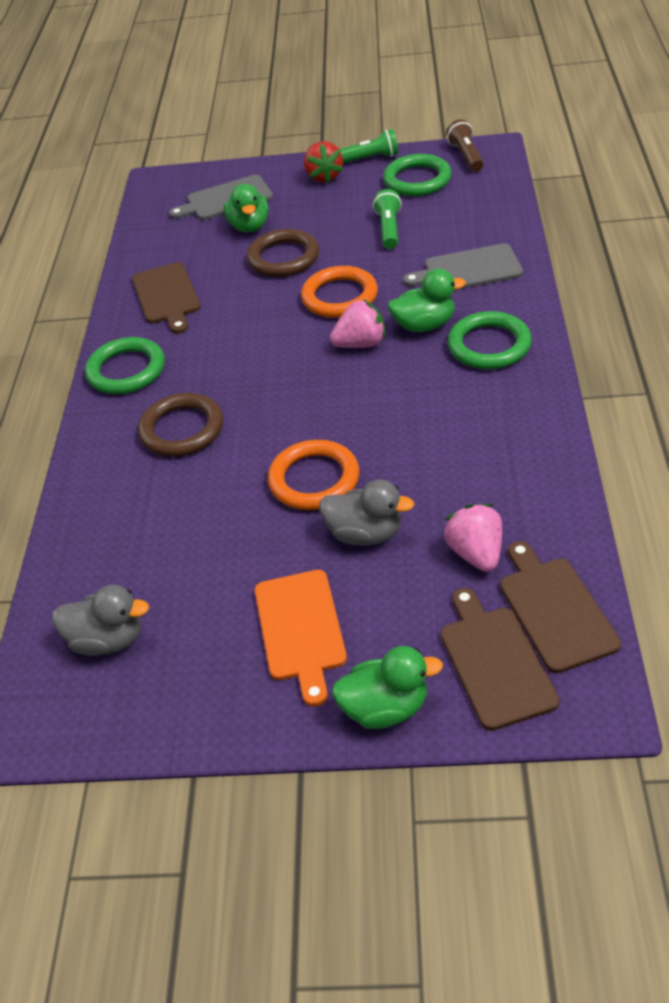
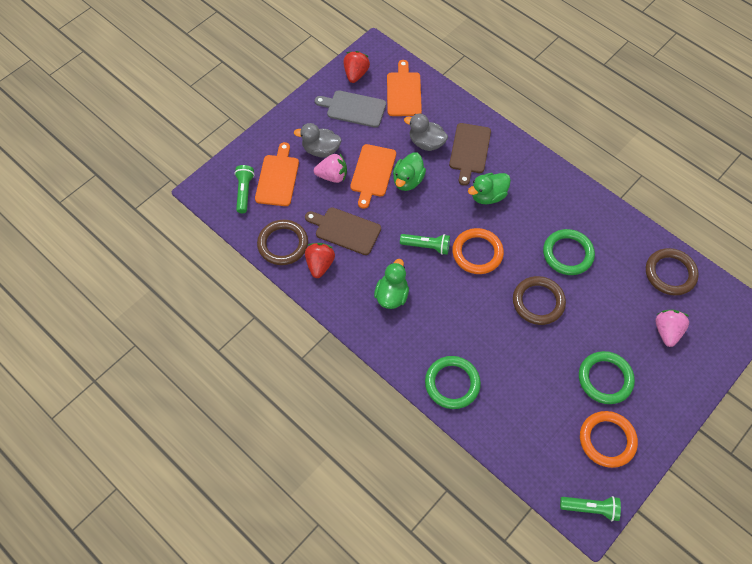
brown cutting board: 3 -> 2
brown flashlight: 1 -> 0
brown ring: 2 -> 3
green flashlight: 2 -> 3
grey cutting board: 2 -> 1
orange cutting board: 1 -> 3
red strawberry: 1 -> 2

